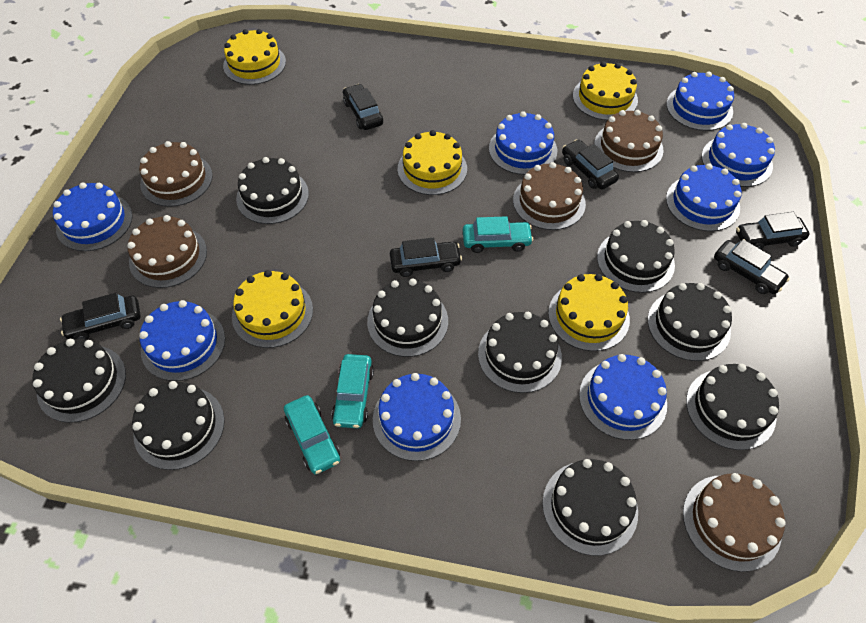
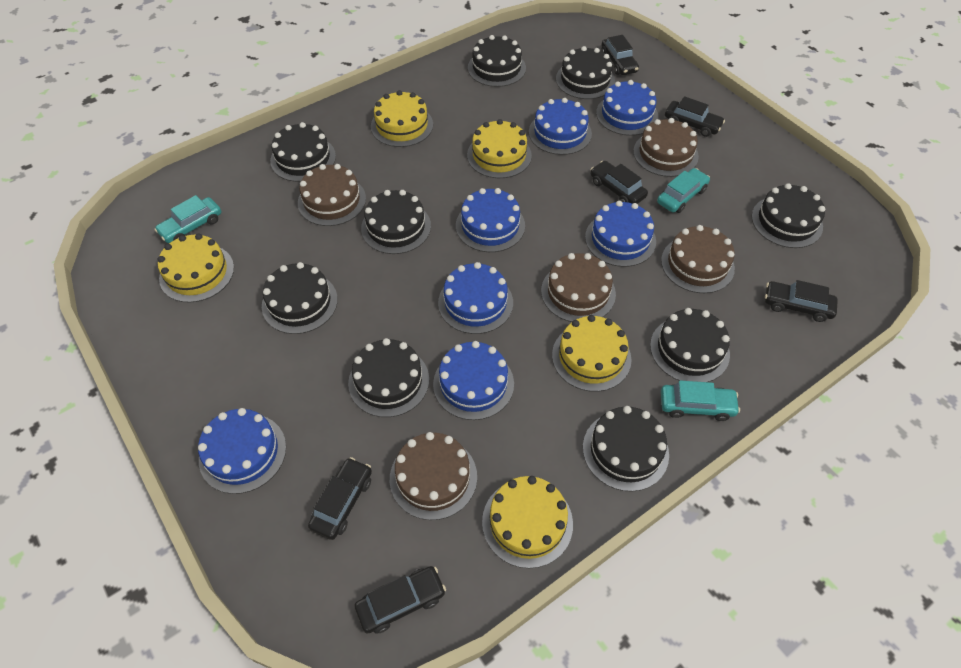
blue cake: 8 -> 7

